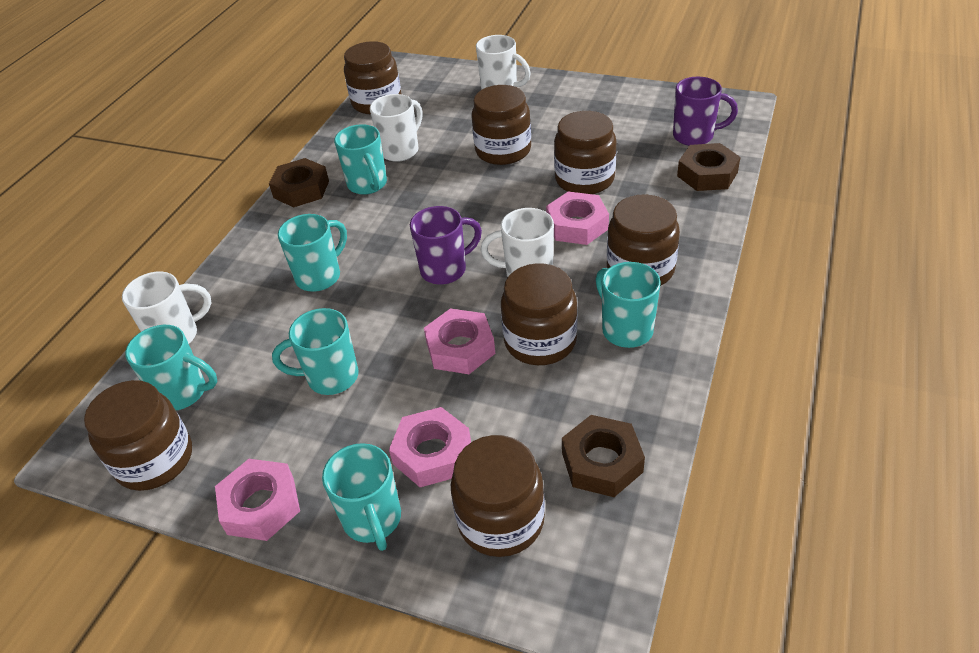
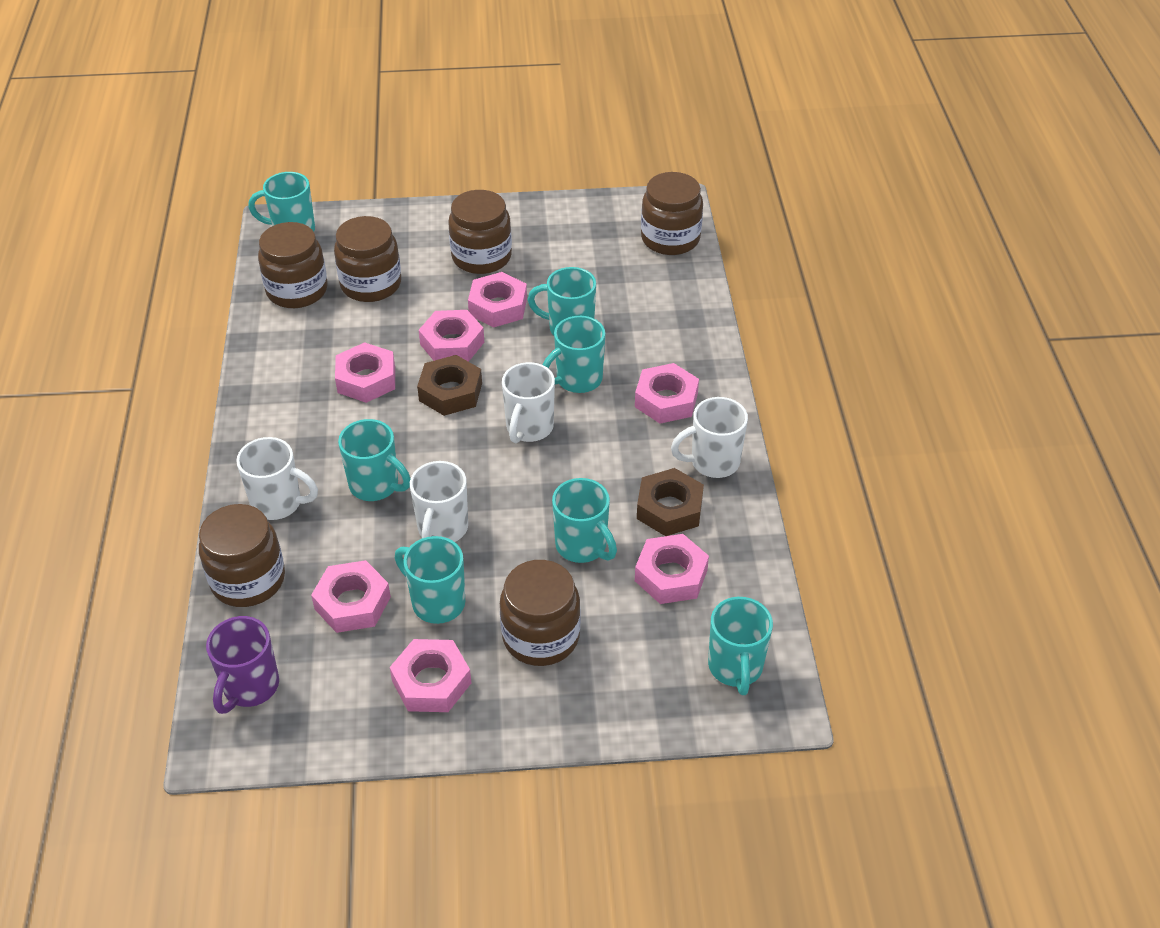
brown jar: 7 -> 6
brown nut: 3 -> 2
pink nut: 4 -> 7
purple mug: 2 -> 1
turquoise mug: 6 -> 7

